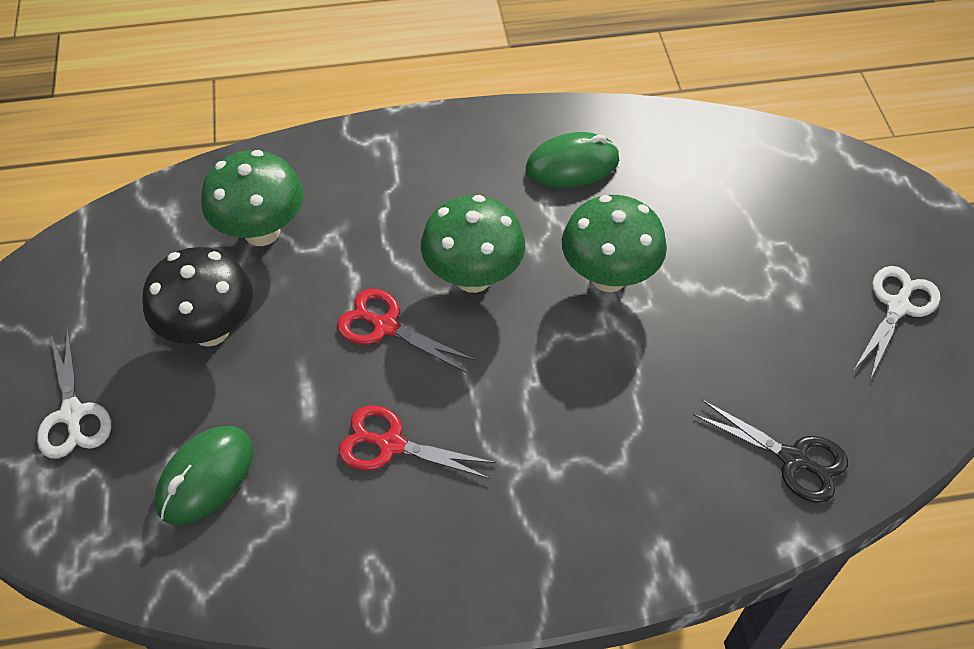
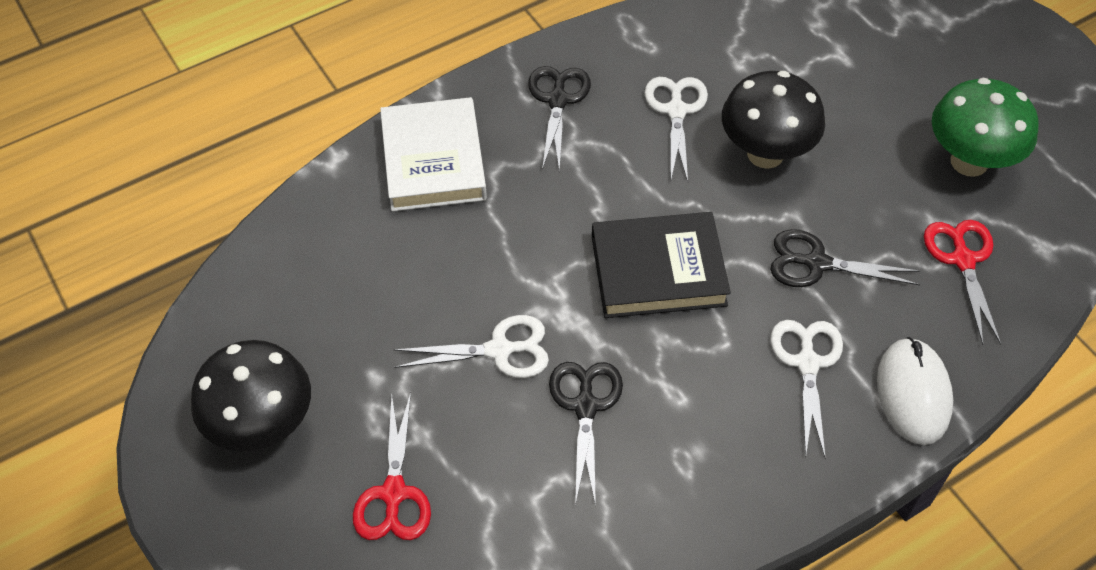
black book: 0 -> 1
black mushroom: 1 -> 2
black scissors: 1 -> 3
green mouse: 2 -> 0
green mushroom: 3 -> 1
white book: 0 -> 1
white mouse: 0 -> 1
white scissors: 2 -> 3

